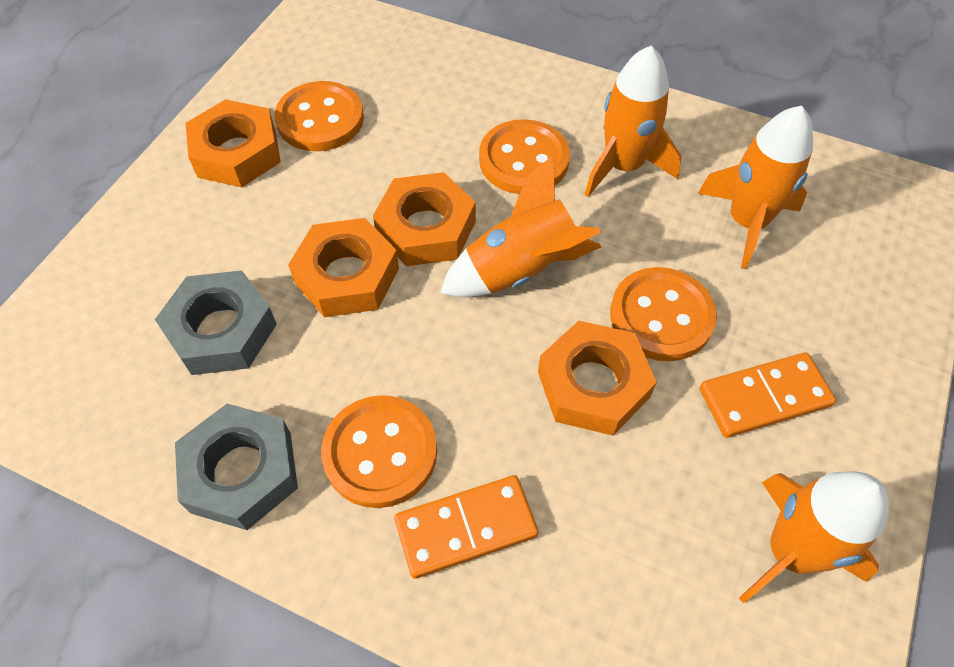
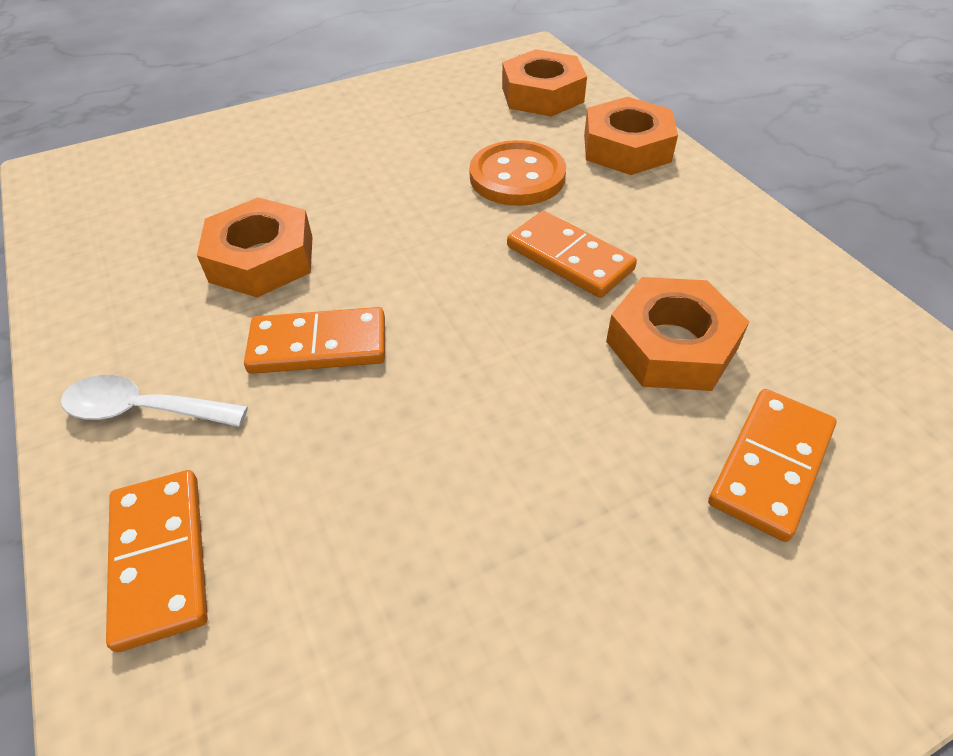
grey nut: 2 -> 0
orange button: 4 -> 1
orange domino: 2 -> 4
orange rocket: 4 -> 0
white spoon: 0 -> 1

